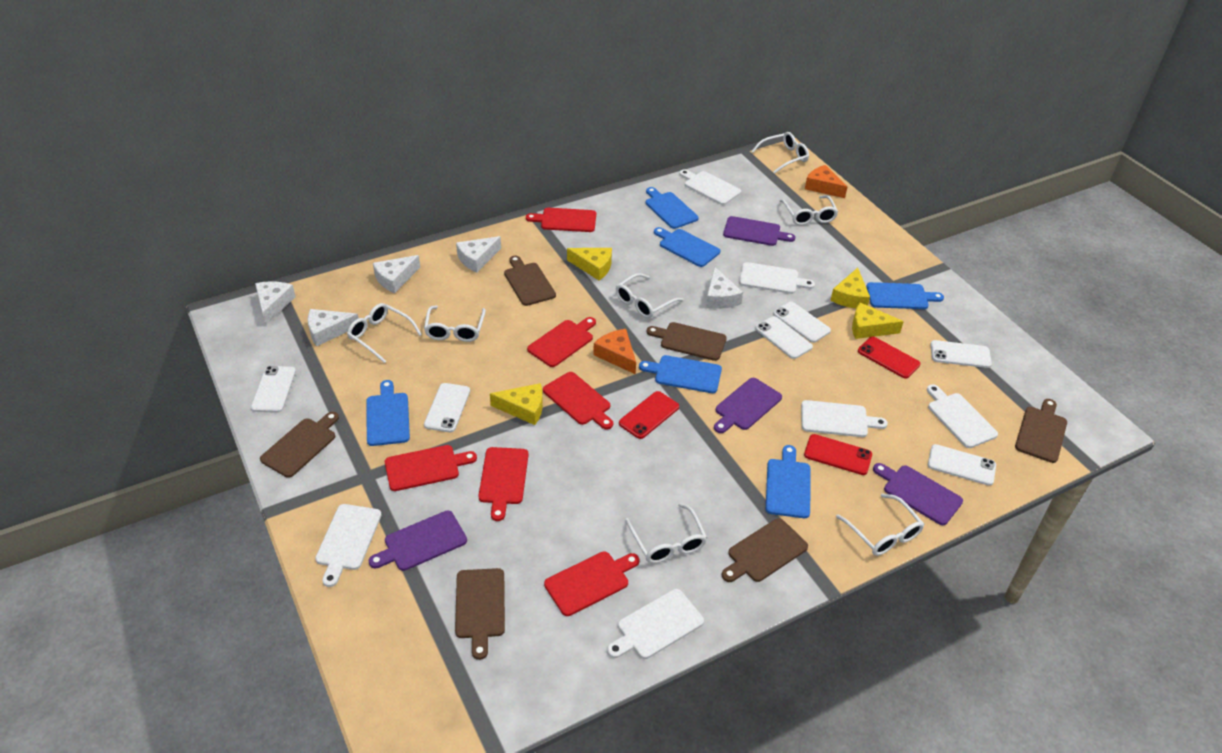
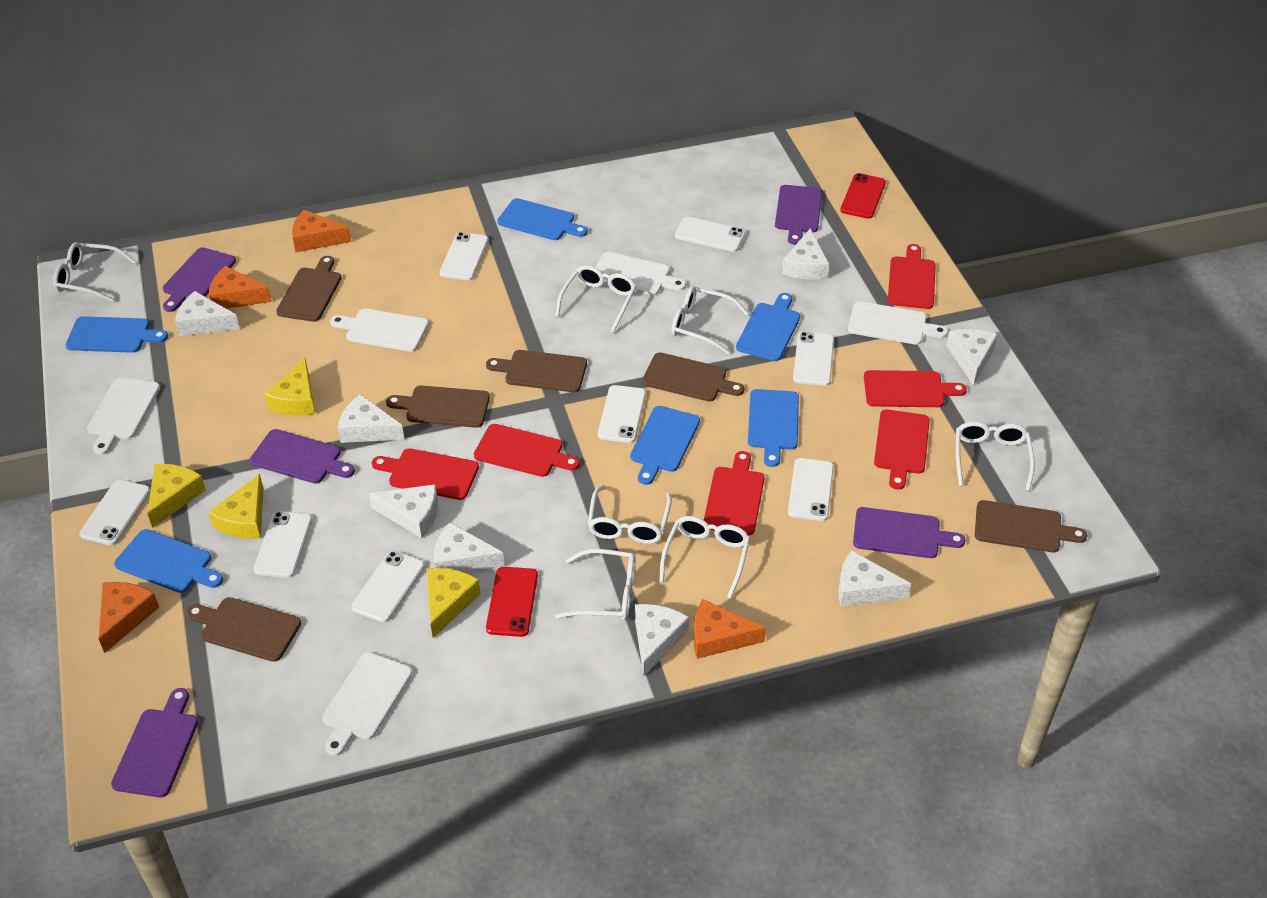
orange cheese: 2 -> 4
purple cutting board: 4 -> 5
red phone: 3 -> 2
white cheese: 5 -> 8
white cutting board: 6 -> 5
white phone: 6 -> 8

